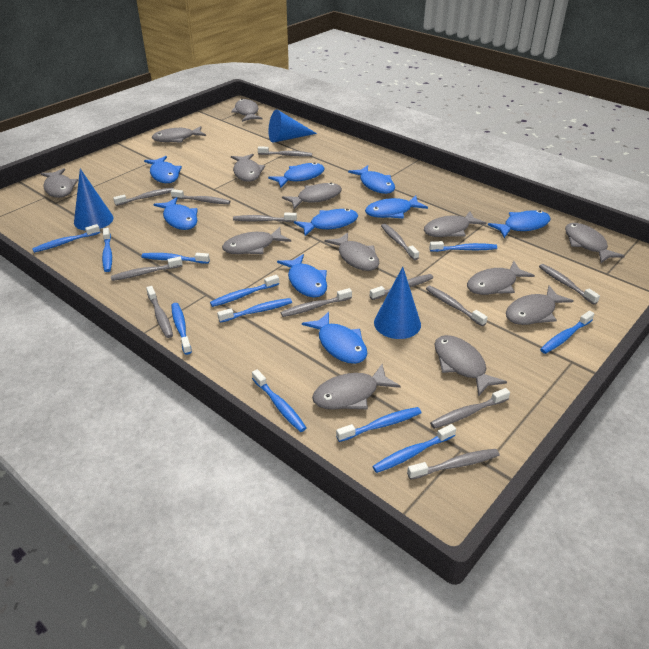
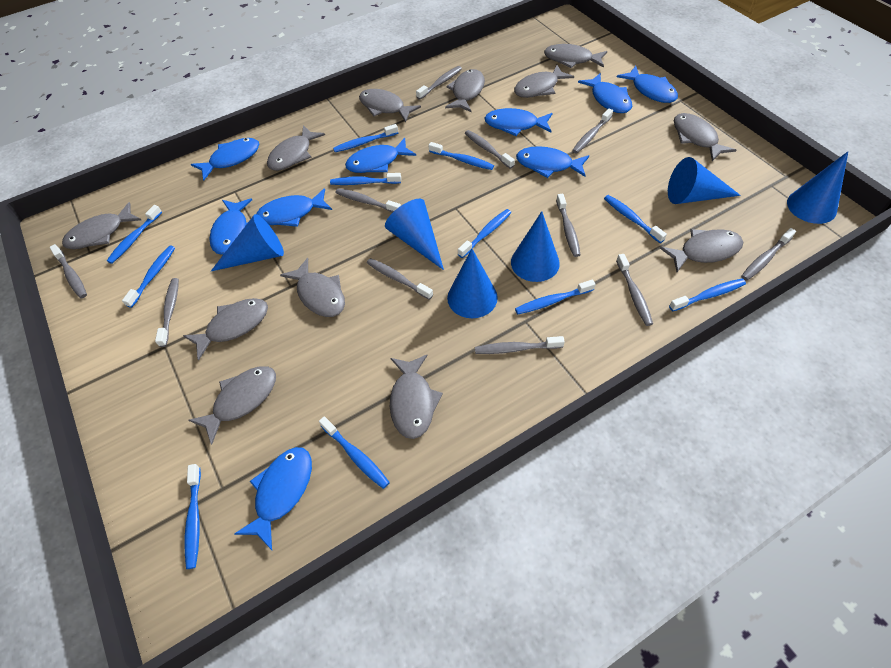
blue cone: 3 -> 6
grey fish: 13 -> 12
grey toothbrush: 13 -> 11

